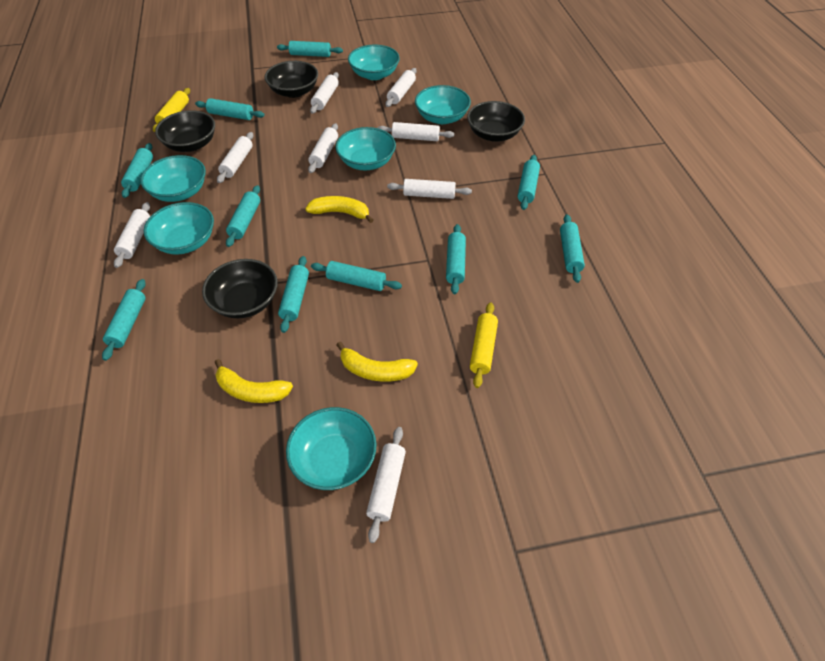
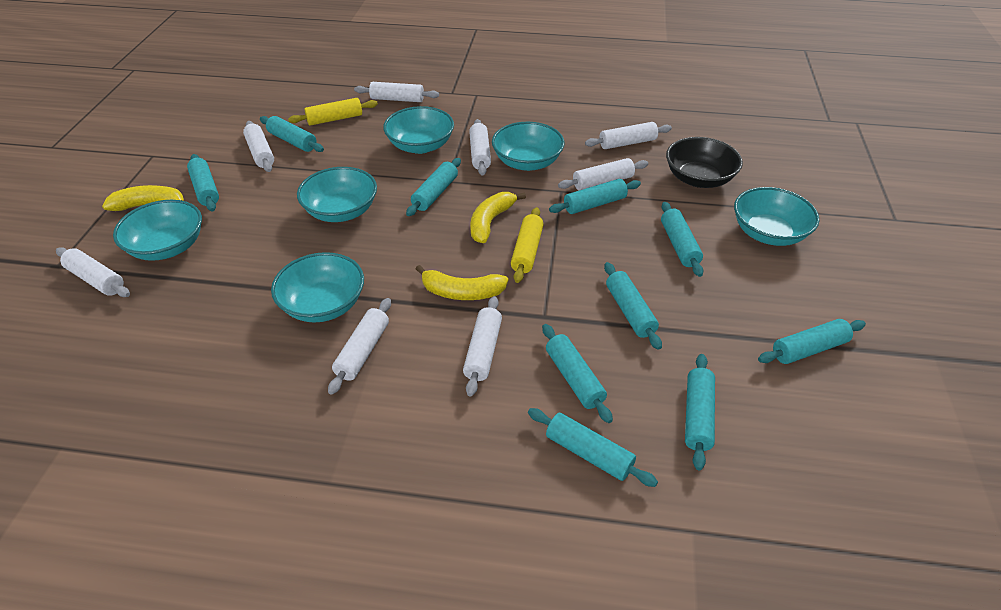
black bowl: 4 -> 1

